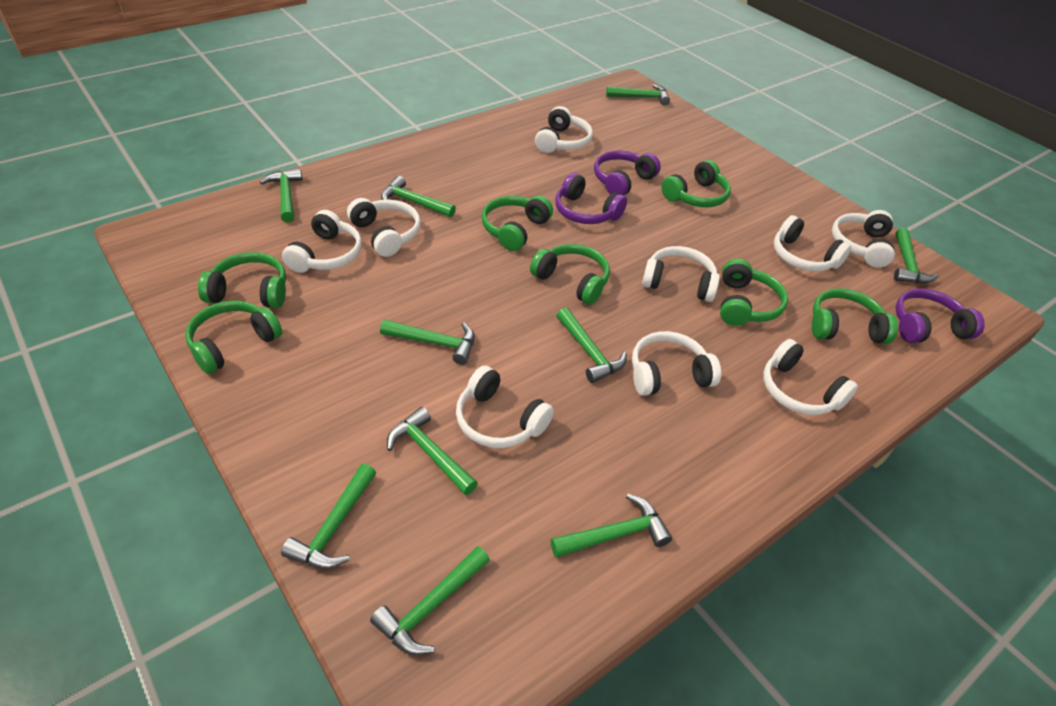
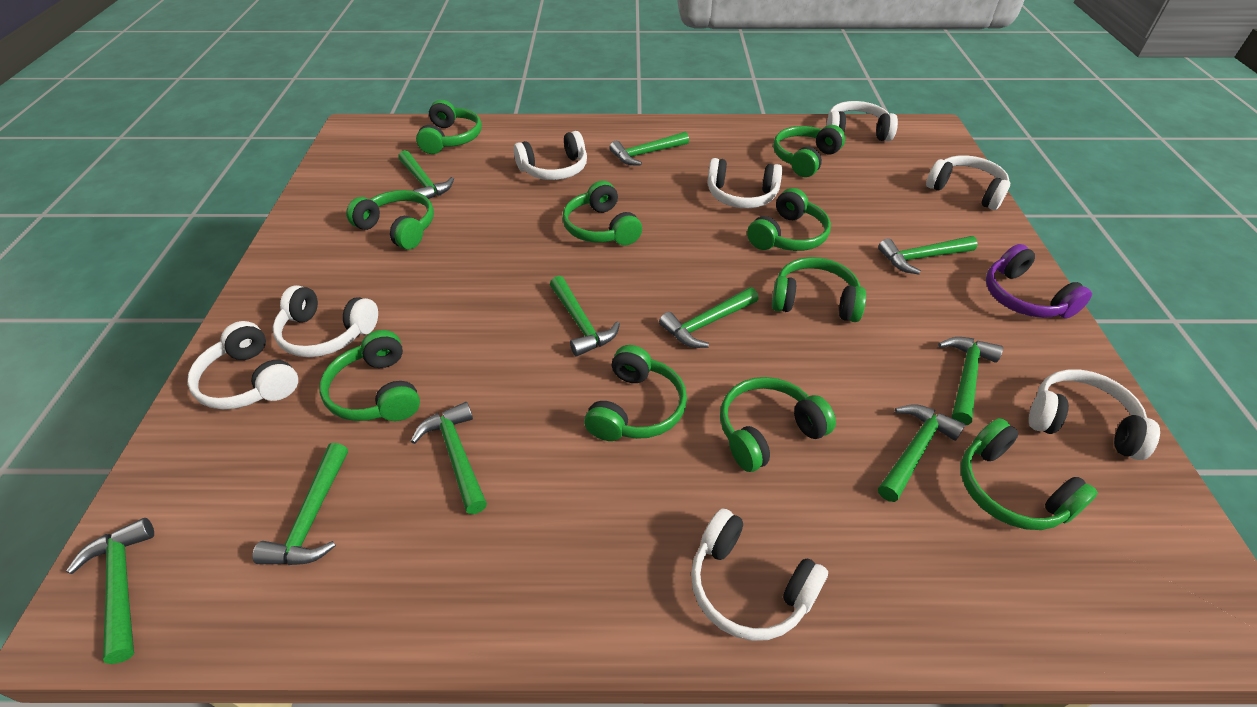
green headphones: 7 -> 10
purple headphones: 3 -> 1
white headphones: 9 -> 8

